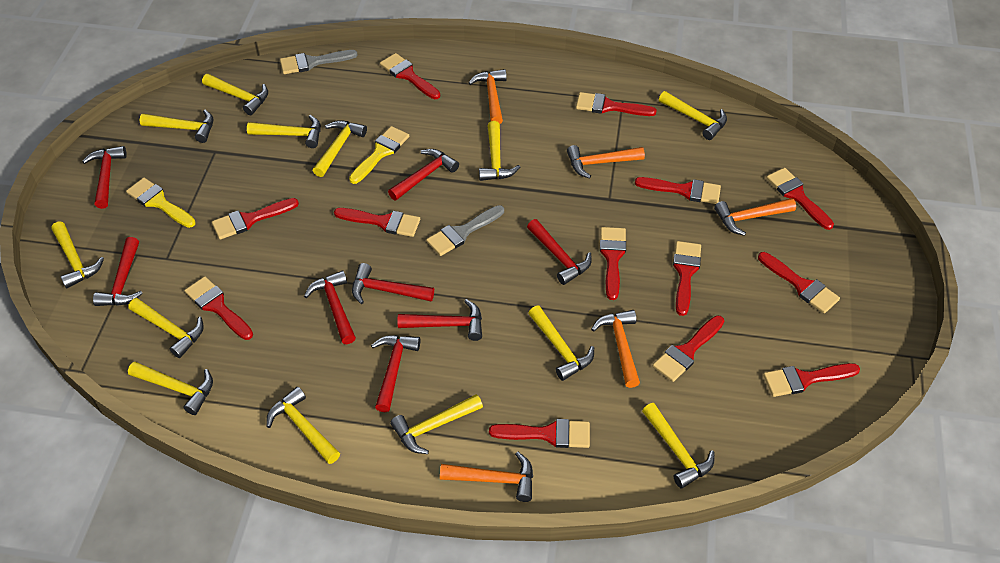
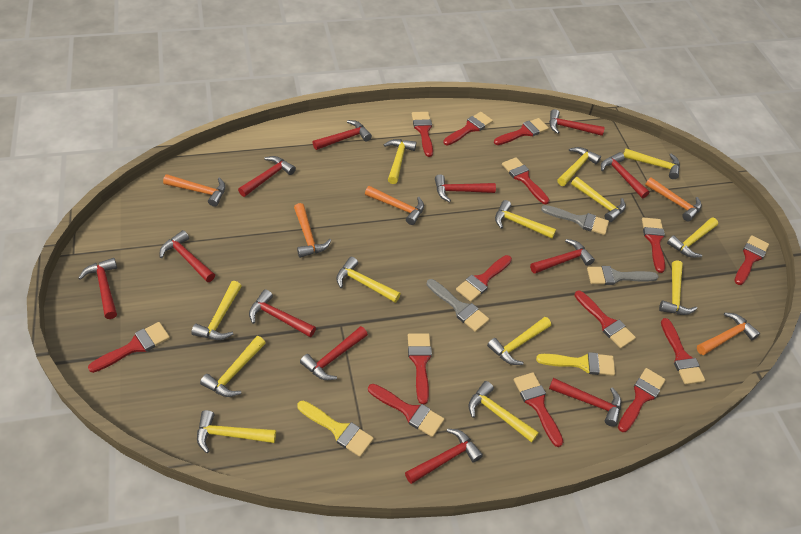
grey brush: 2 -> 3
red brush: 13 -> 14
red hammer: 8 -> 12

